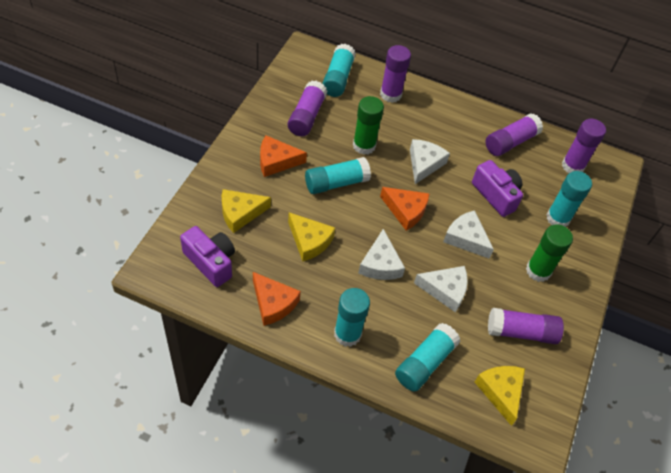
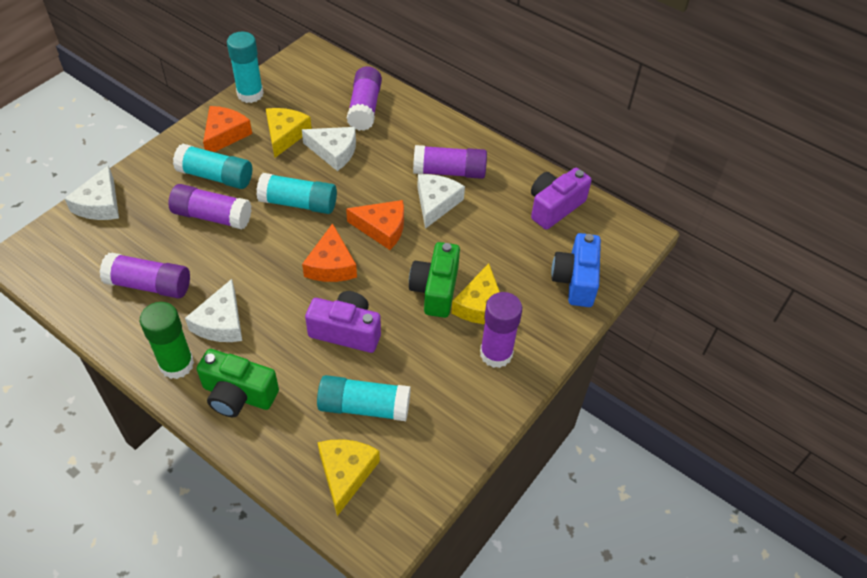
blue camera: 0 -> 1
green camera: 0 -> 2
green glue stick: 2 -> 1
turquoise glue stick: 5 -> 4

